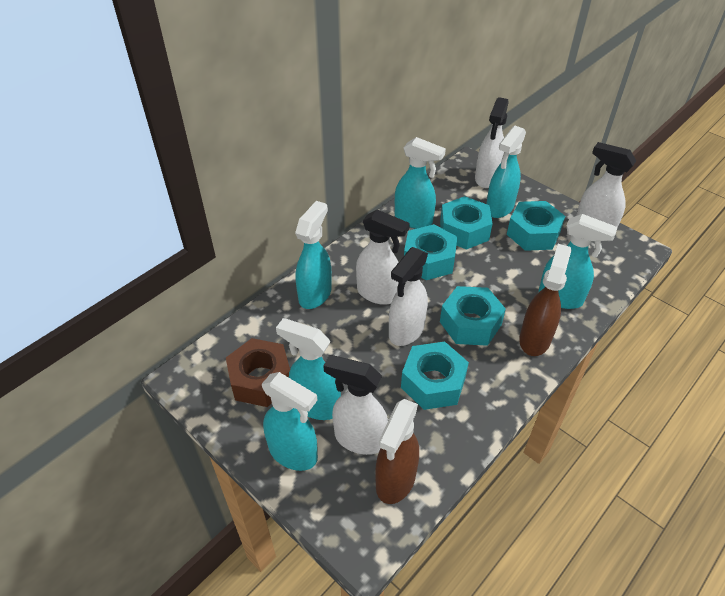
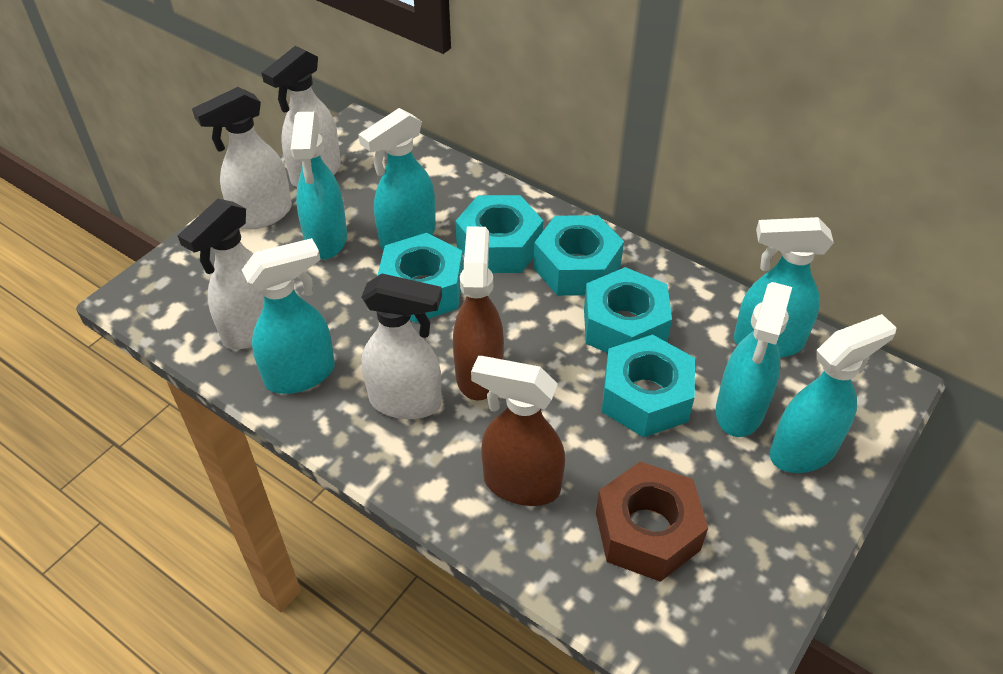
white spray bottle: 5 -> 4

